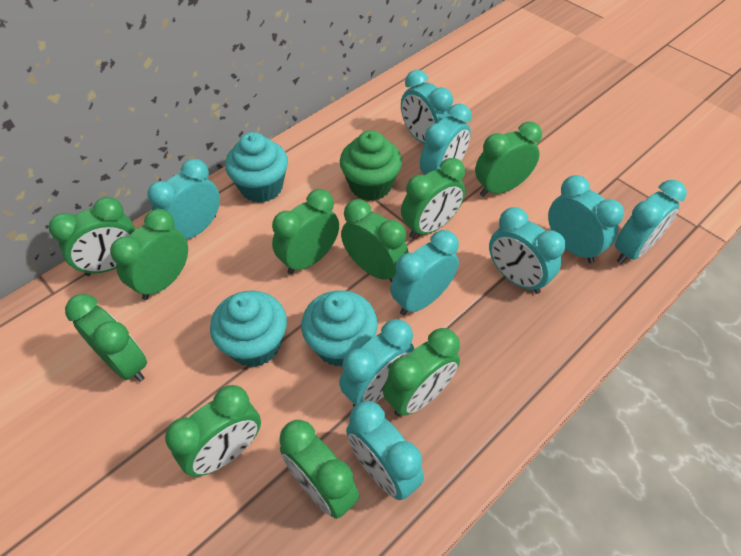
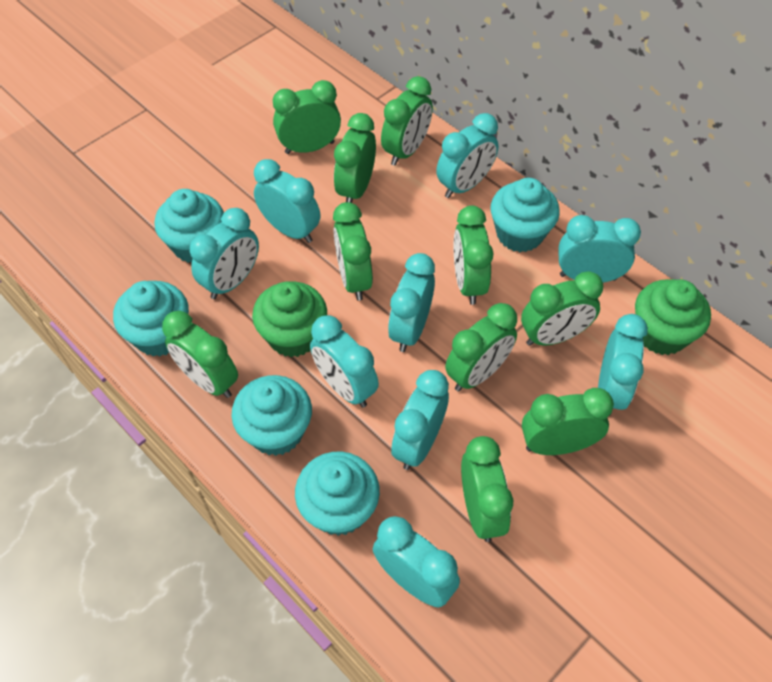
green cupcake: 1 -> 2
turquoise cupcake: 3 -> 5

